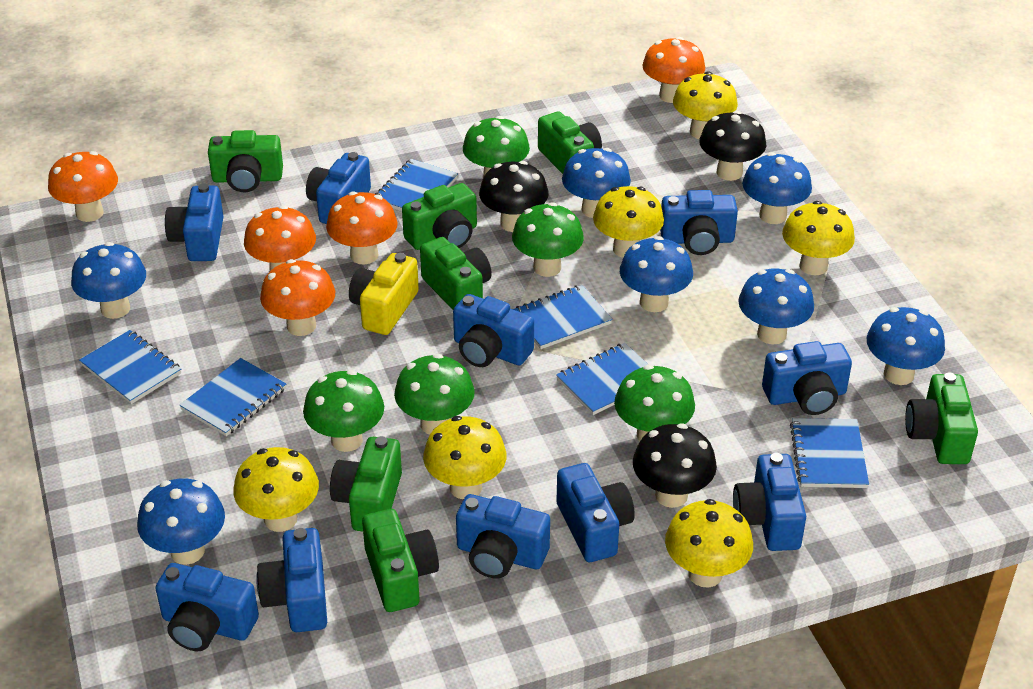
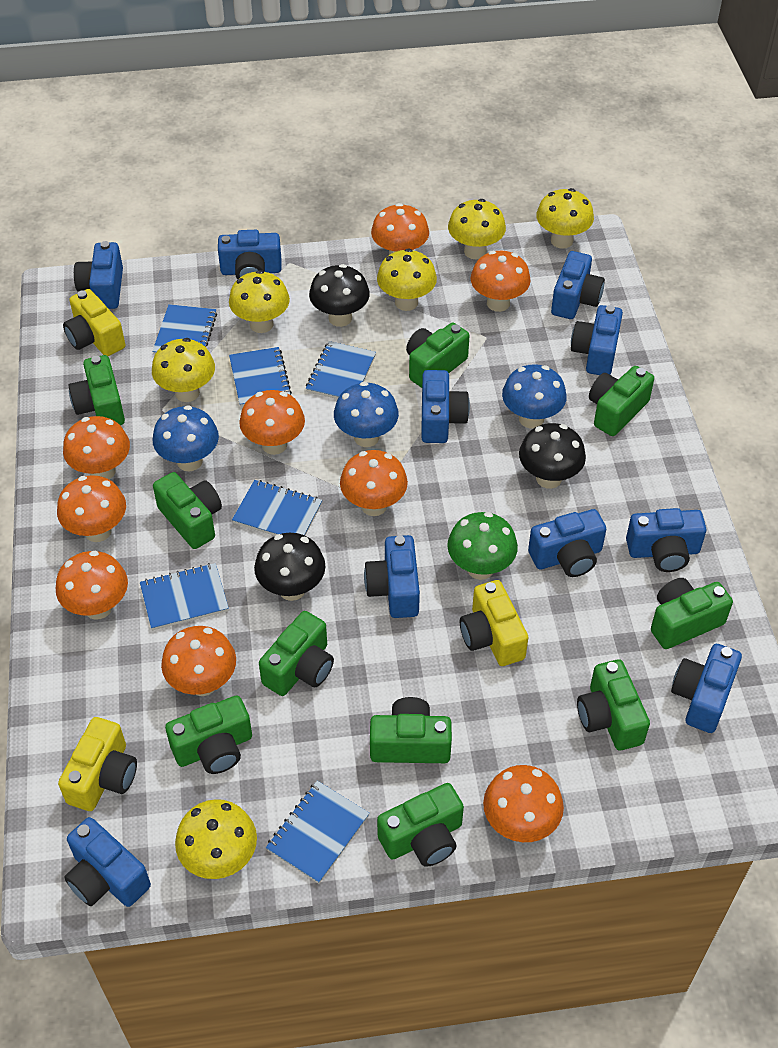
blue mushroom: 7 -> 3
green camera: 7 -> 10
green mushroom: 5 -> 1
orange mushroom: 5 -> 9
yellow camera: 1 -> 3

